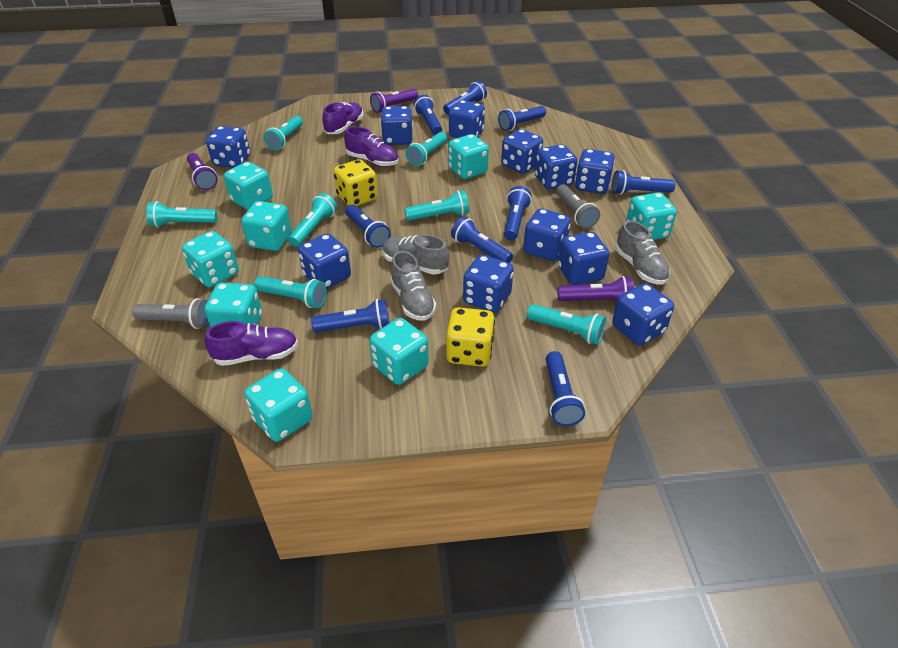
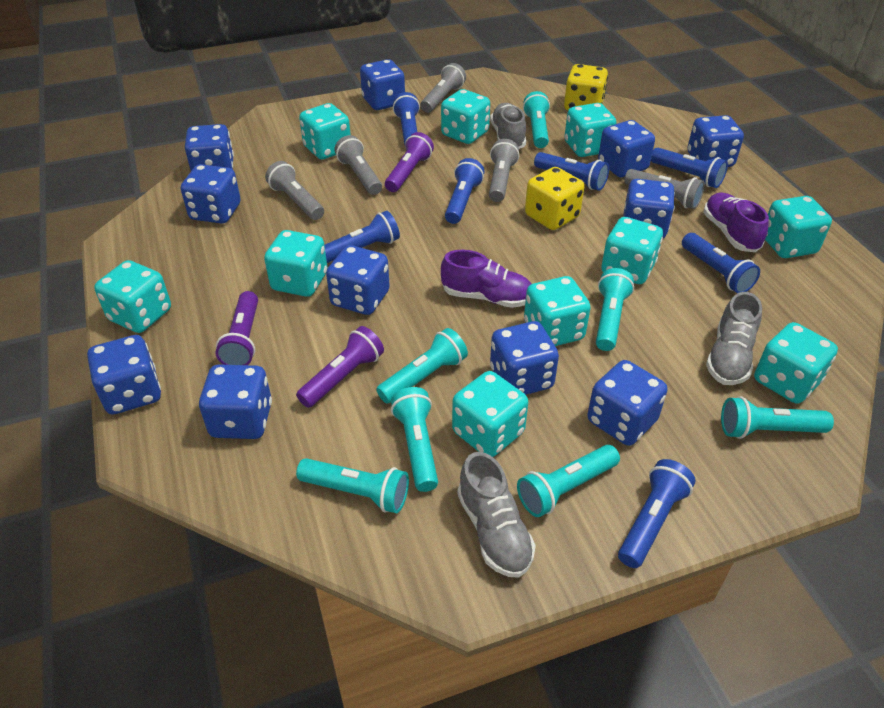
blue flashlight: 9 -> 7
grey flashlight: 2 -> 5
purple shoe: 3 -> 2
turquoise dice: 8 -> 10

